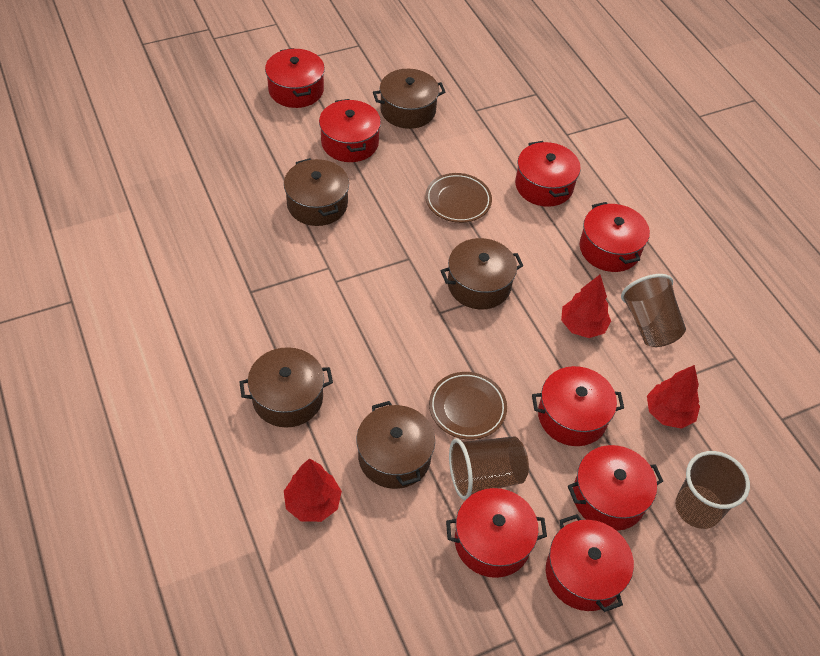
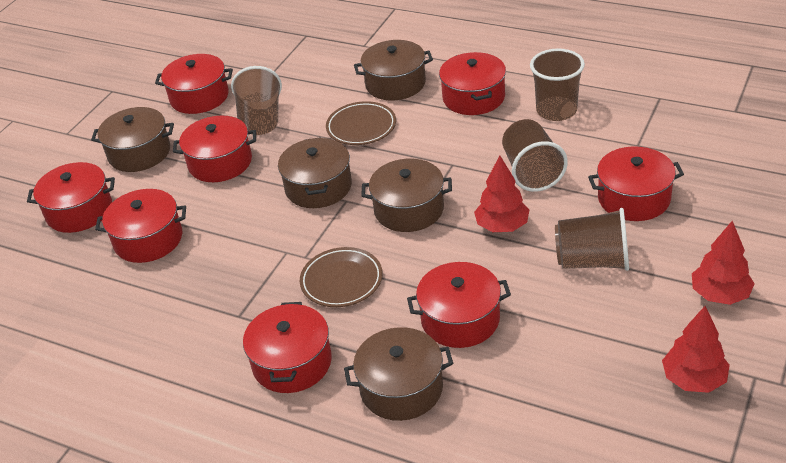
brown cup: 3 -> 4

